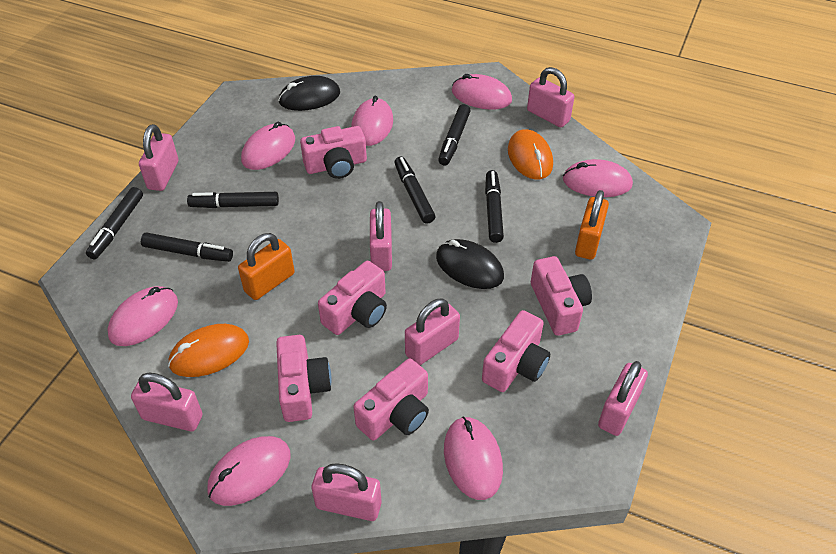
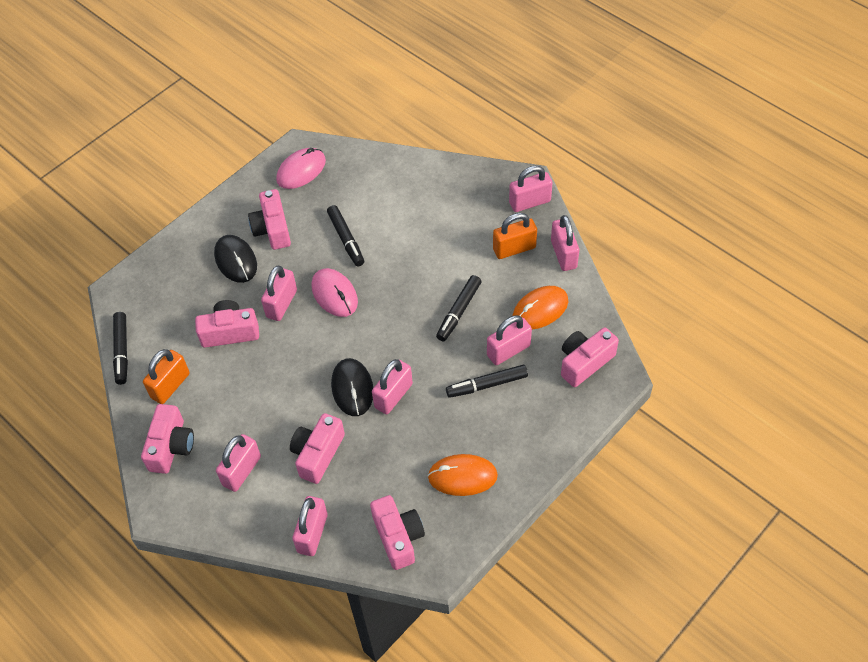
black marker: 6 -> 4
pink mouse: 7 -> 2

